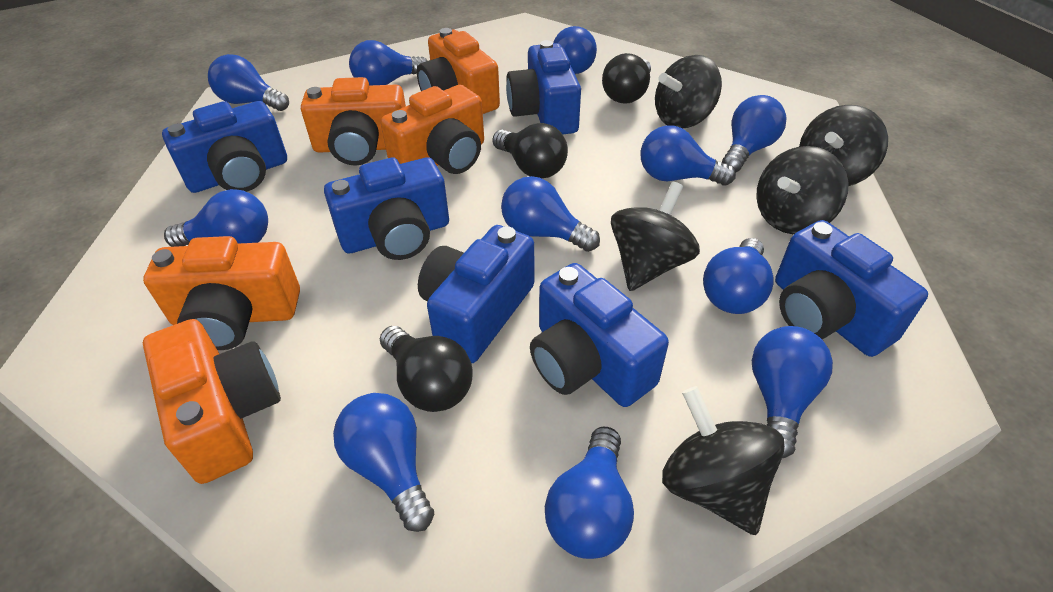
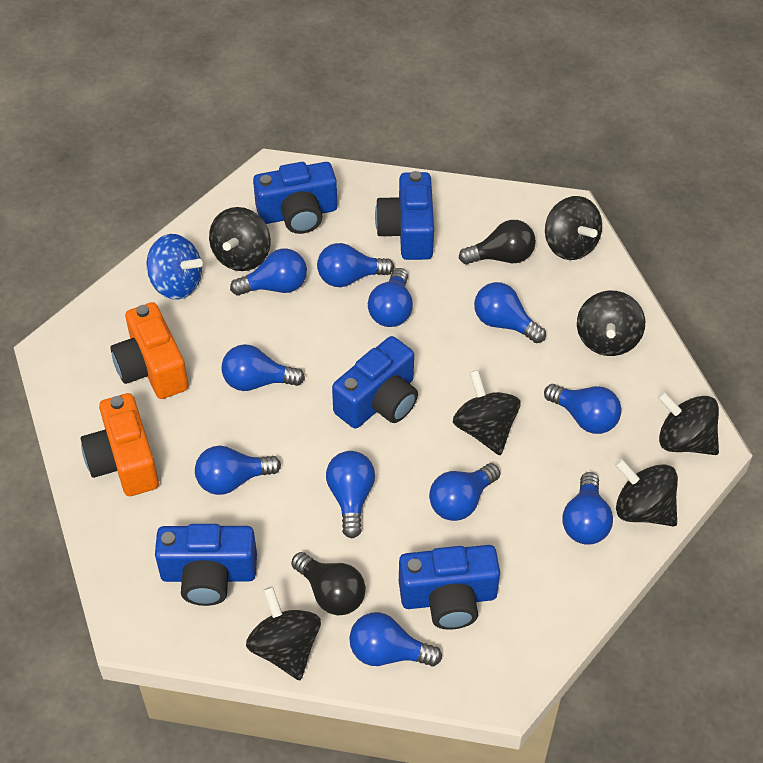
black light bulb: 3 -> 2
black spinning top: 5 -> 7
blue camera: 6 -> 5
blue spinning top: 0 -> 1
orange camera: 5 -> 2

